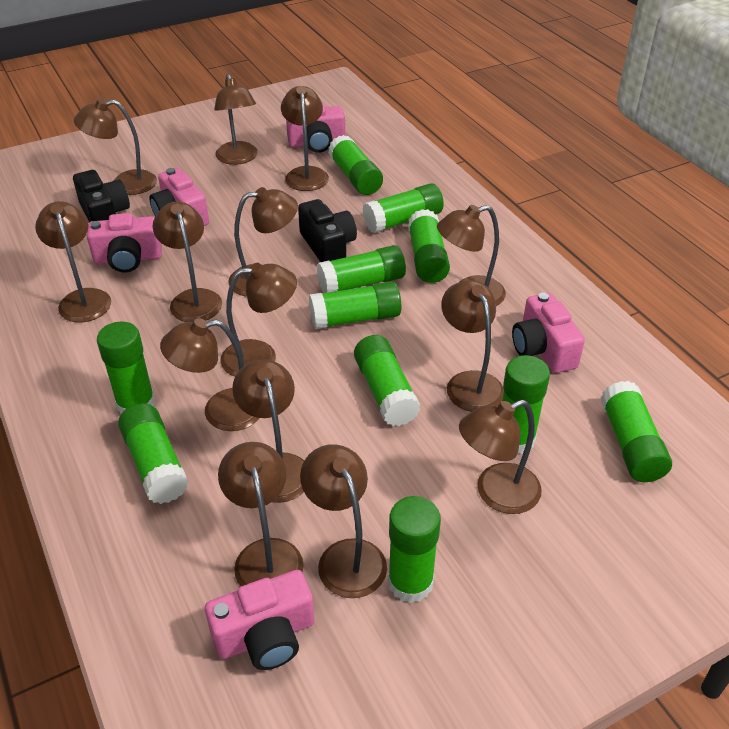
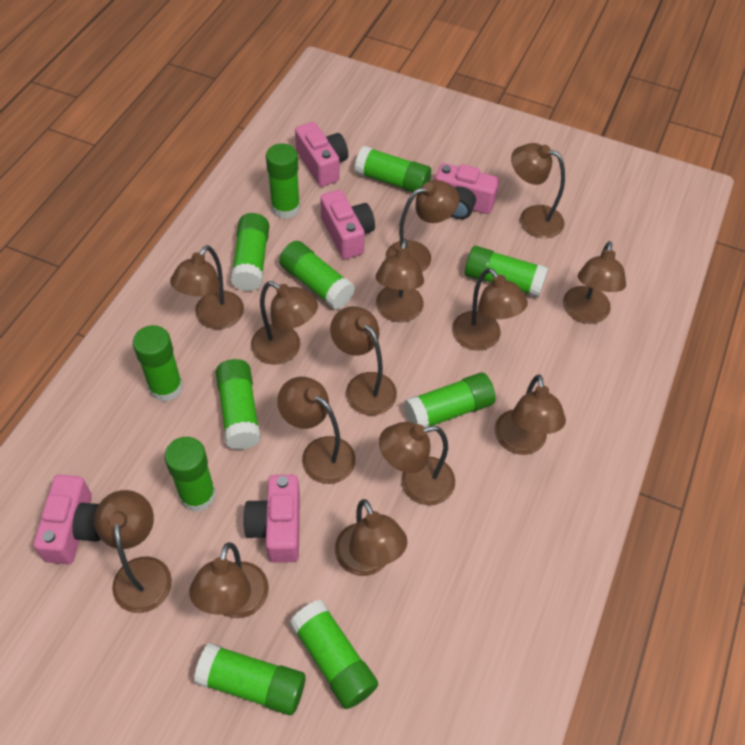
black camera: 2 -> 0

